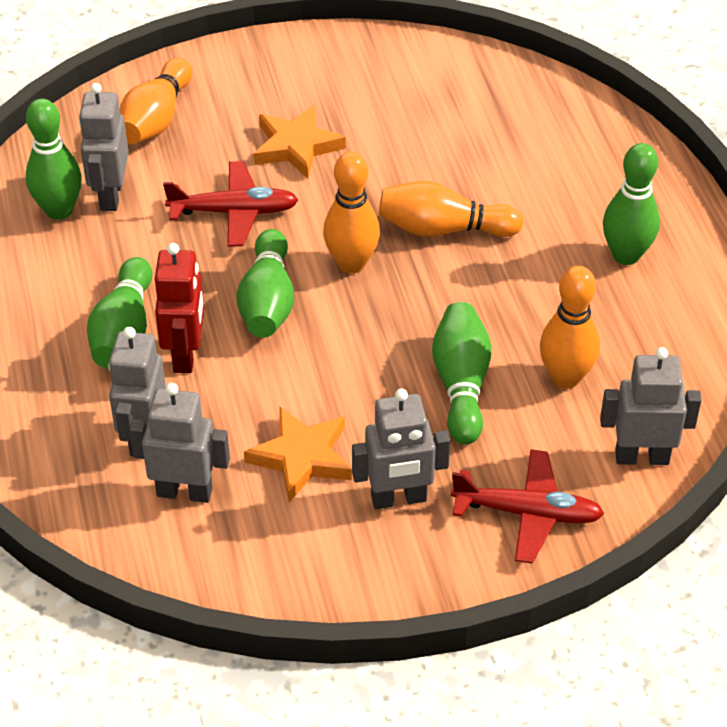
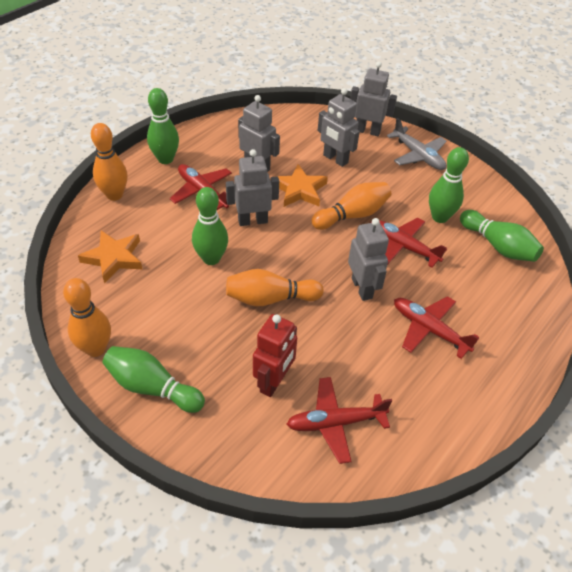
grey plane: 0 -> 1
red plane: 2 -> 4

